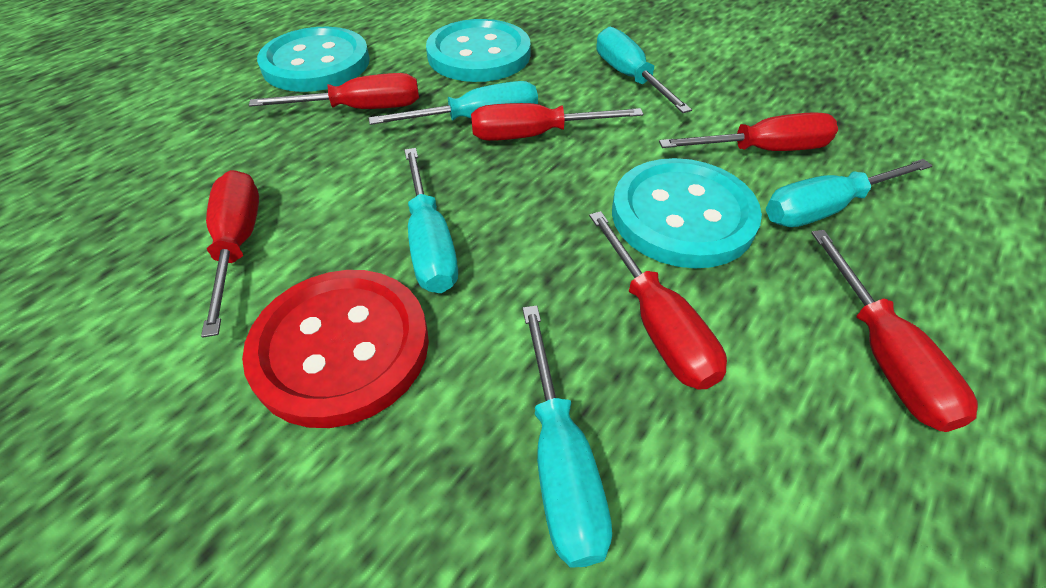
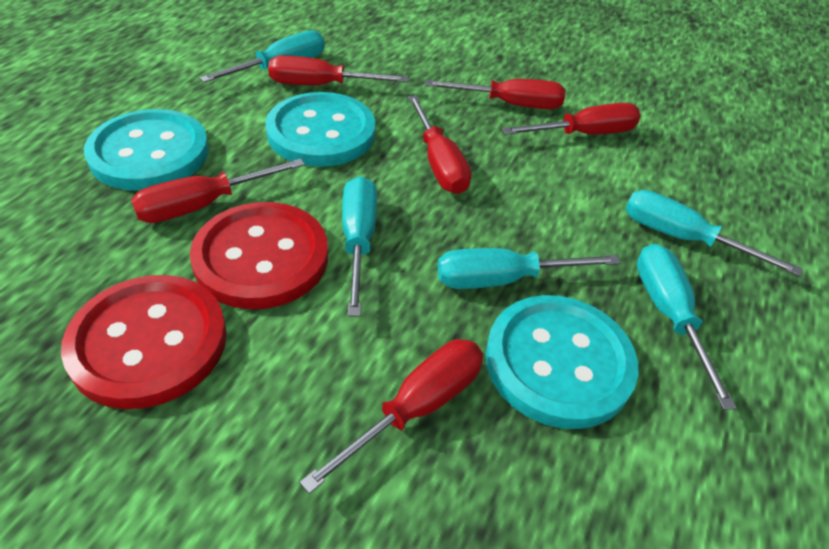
red button: 1 -> 2

